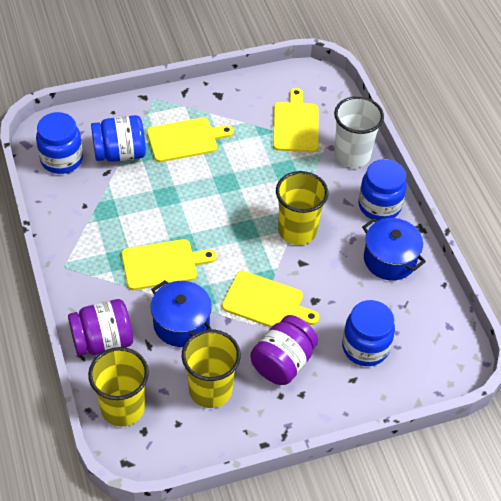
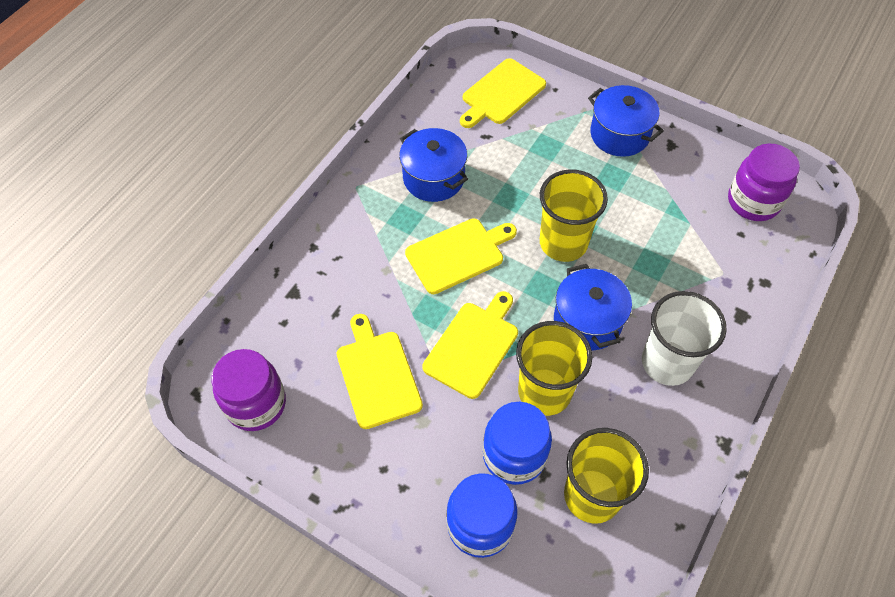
blue jar: 4 -> 2
blue pot: 2 -> 3

